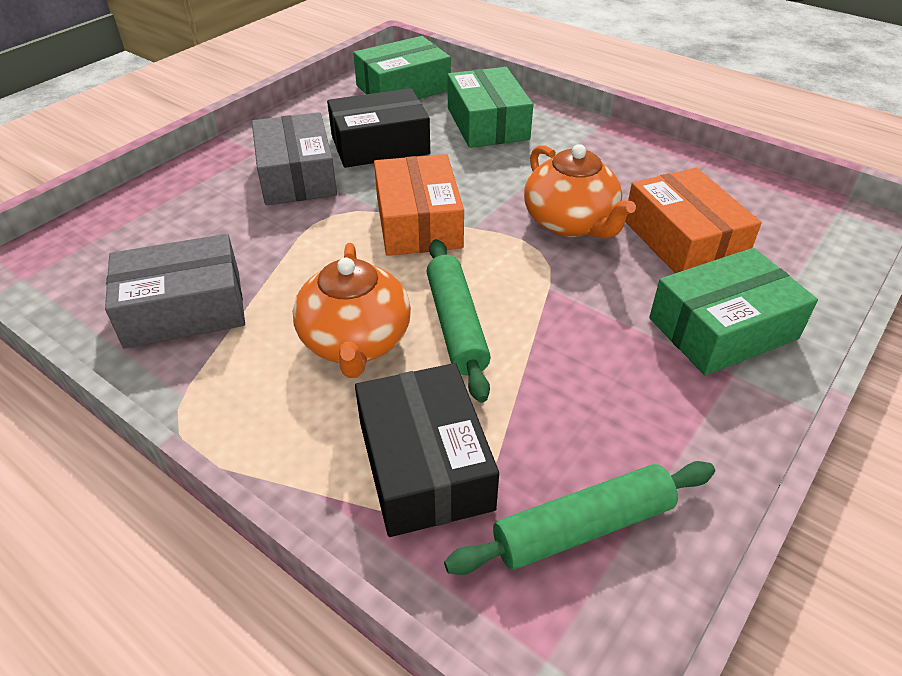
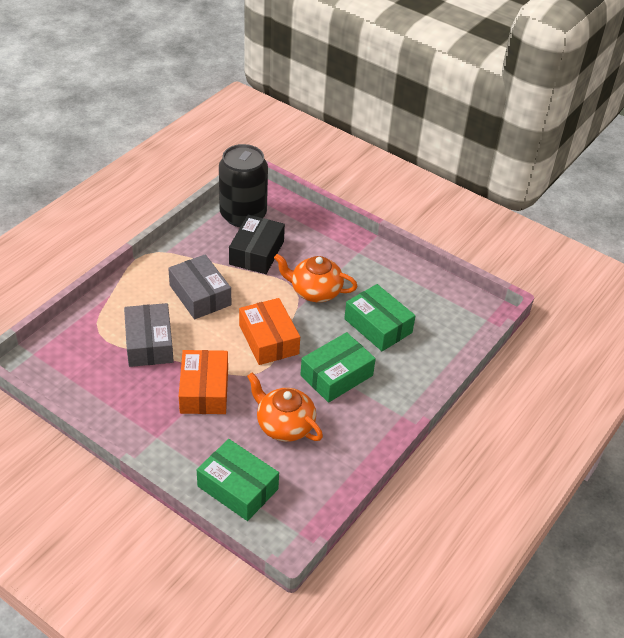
black box: 2 -> 1
black can: 0 -> 1
green rolling pin: 2 -> 0

